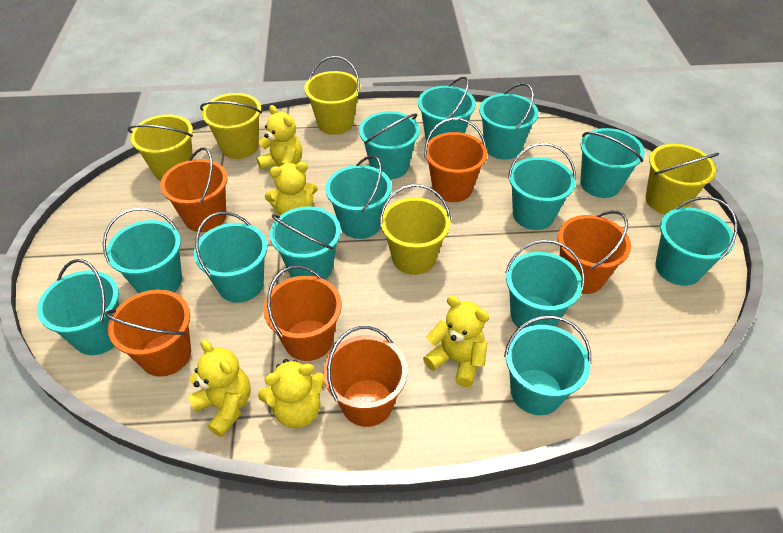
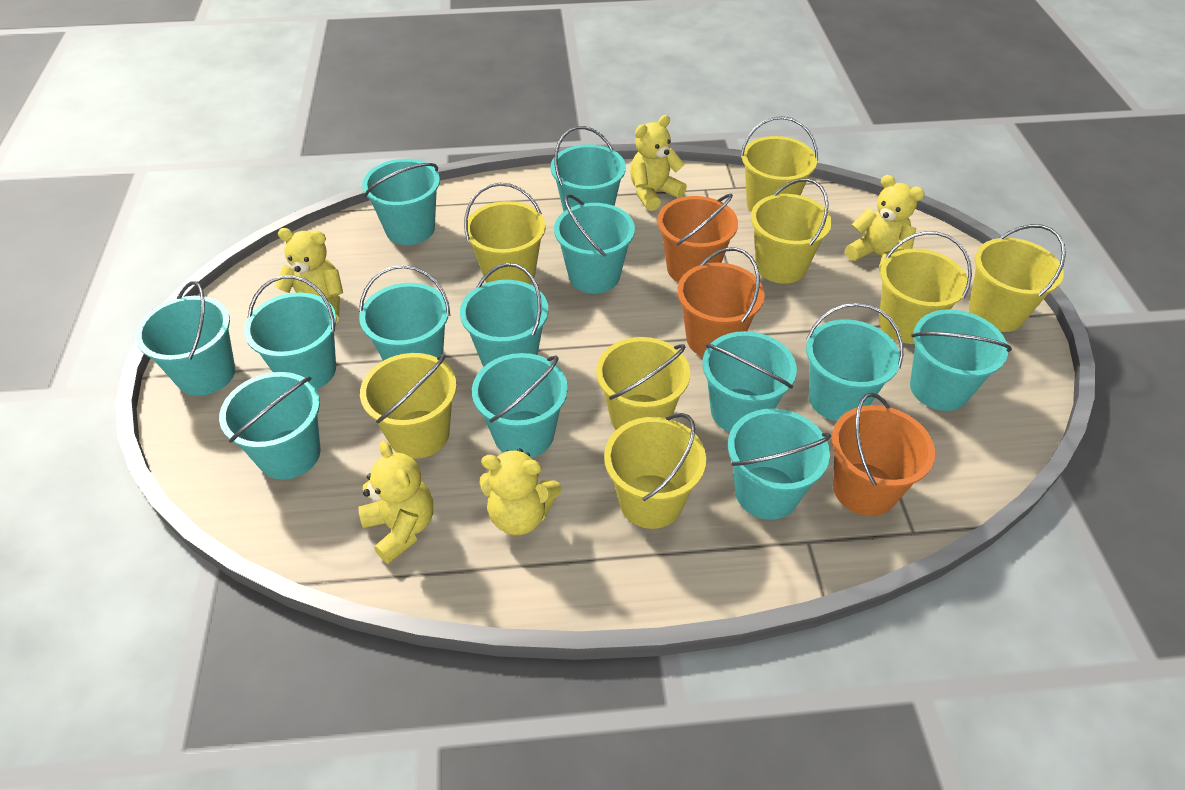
orange bucket: 6 -> 3
yellow bucket: 5 -> 8

